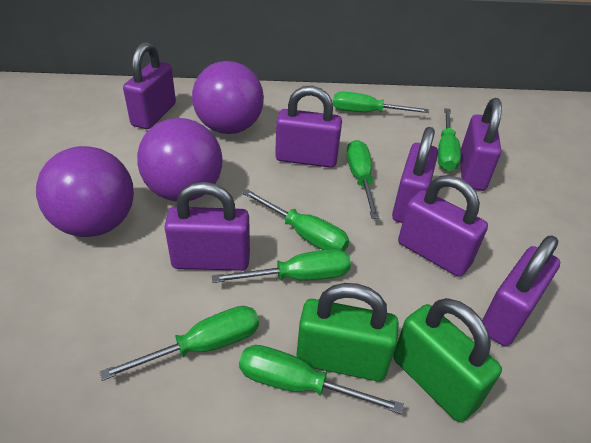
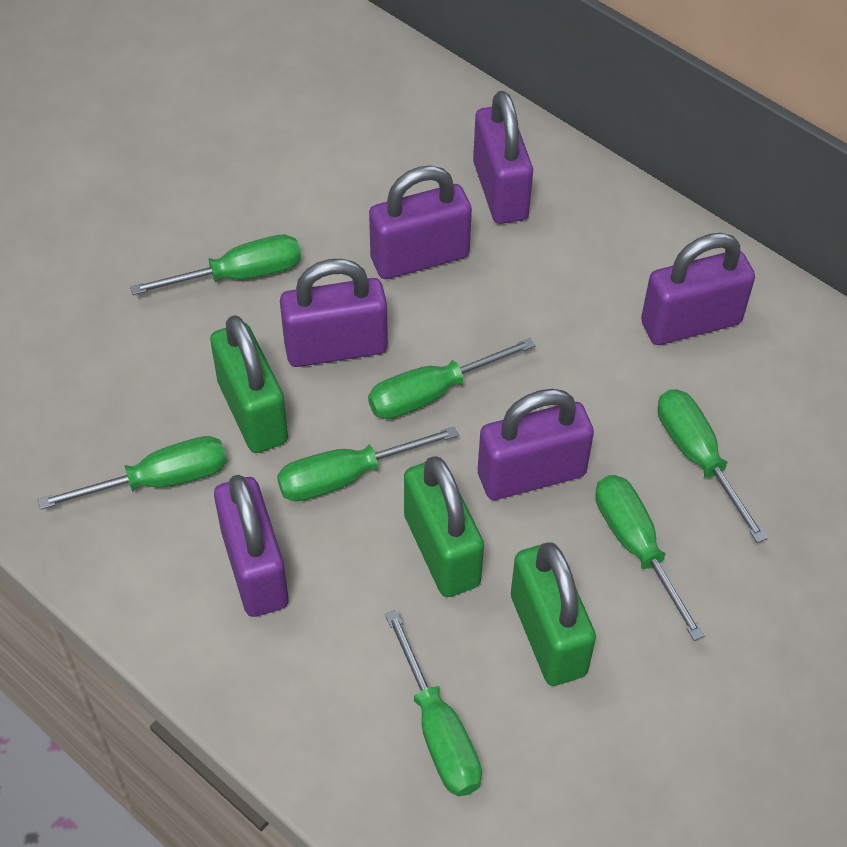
green padlock: 2 -> 3
purple ball: 3 -> 0
purple padlock: 7 -> 6

